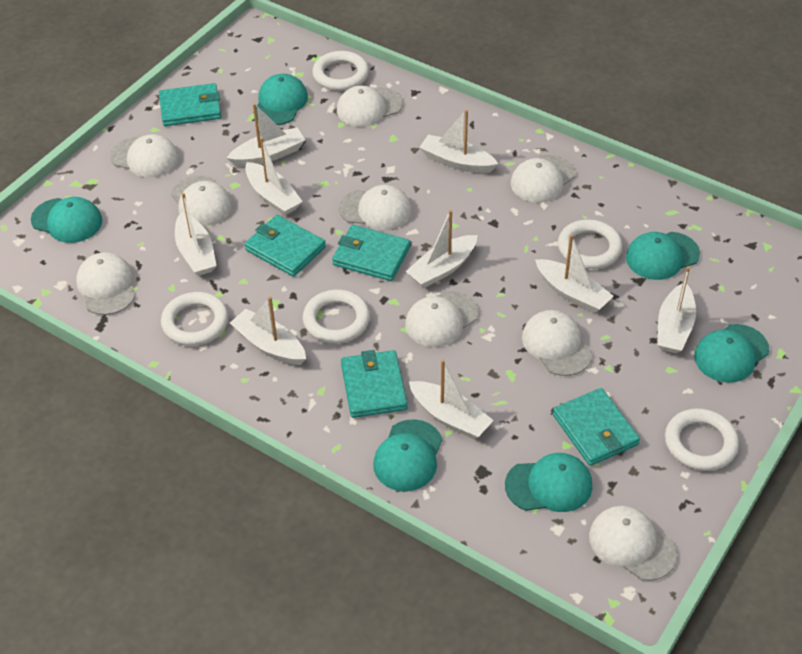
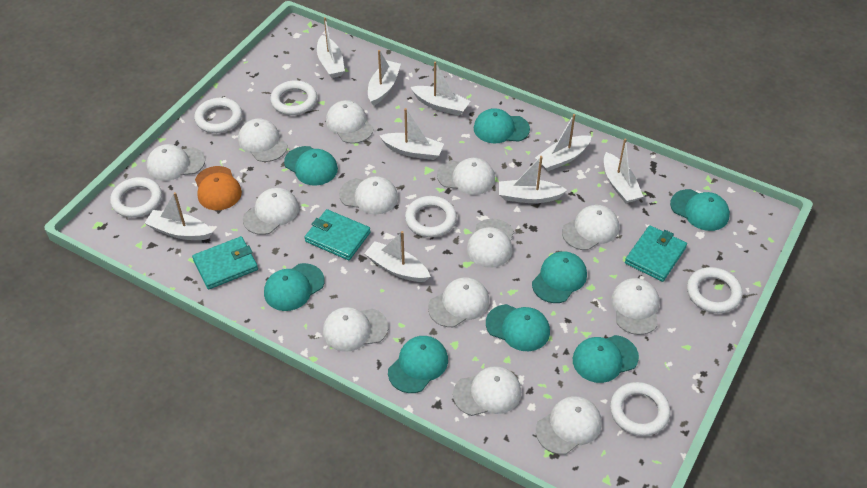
orange cap: 0 -> 1
turquoise cap: 6 -> 8
turquoise wallet: 5 -> 3
white cap: 9 -> 13
white ring: 5 -> 6

